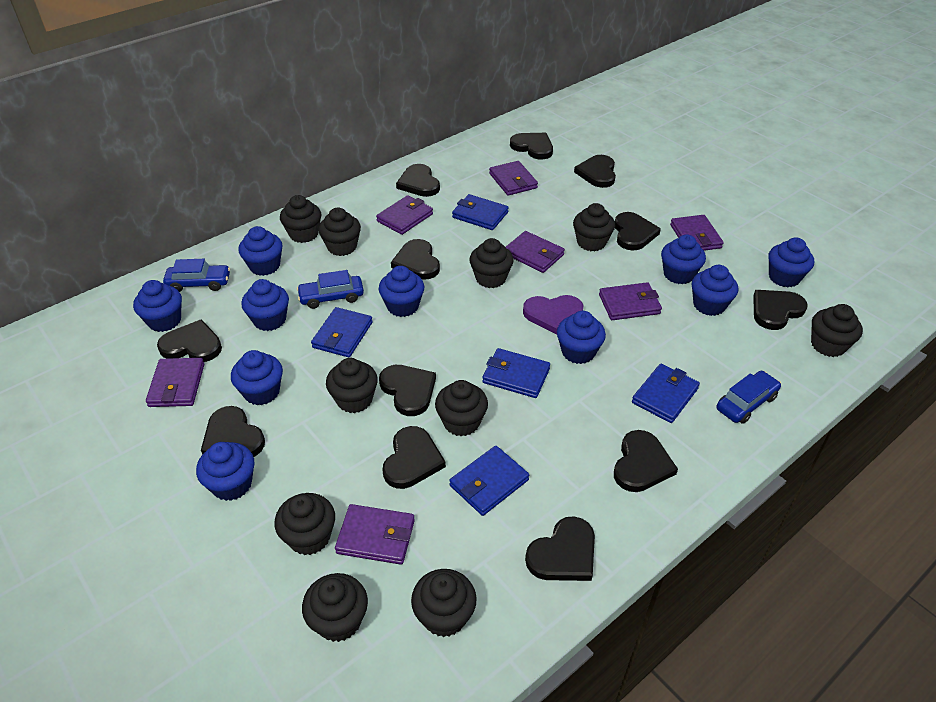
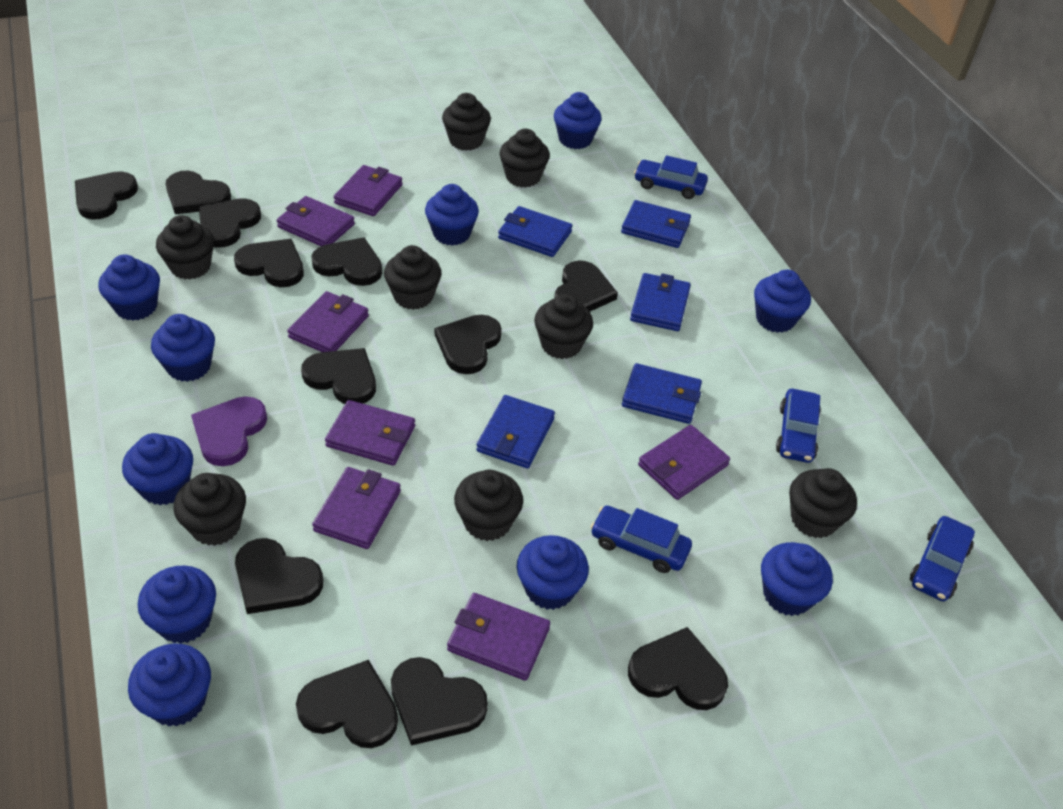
black cupcake: 10 -> 8
blue car: 3 -> 4

